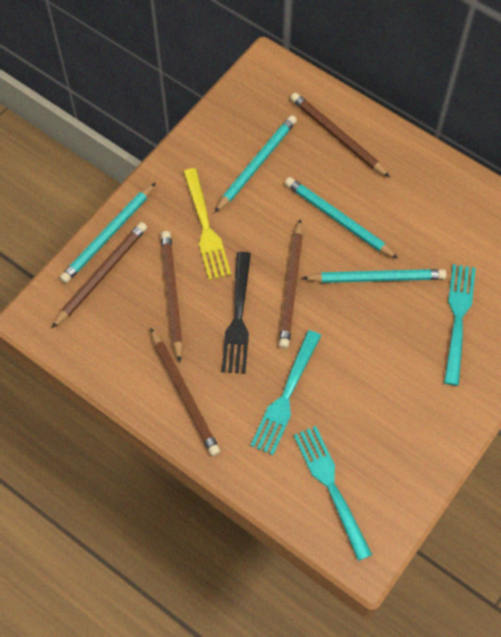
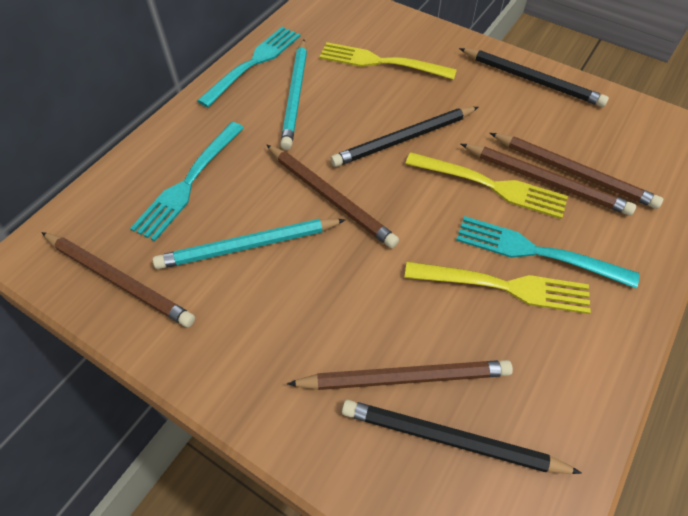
black fork: 1 -> 0
black pencil: 0 -> 3
turquoise pencil: 4 -> 2
yellow fork: 1 -> 3

